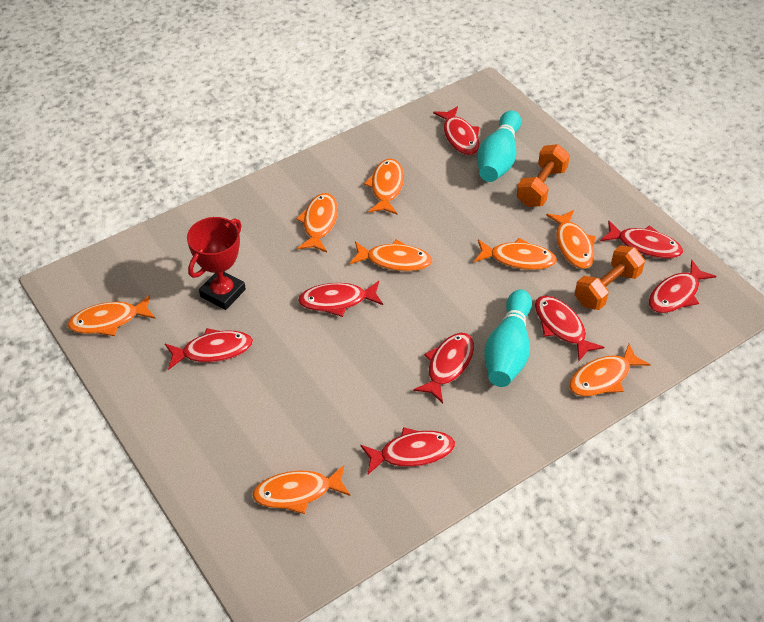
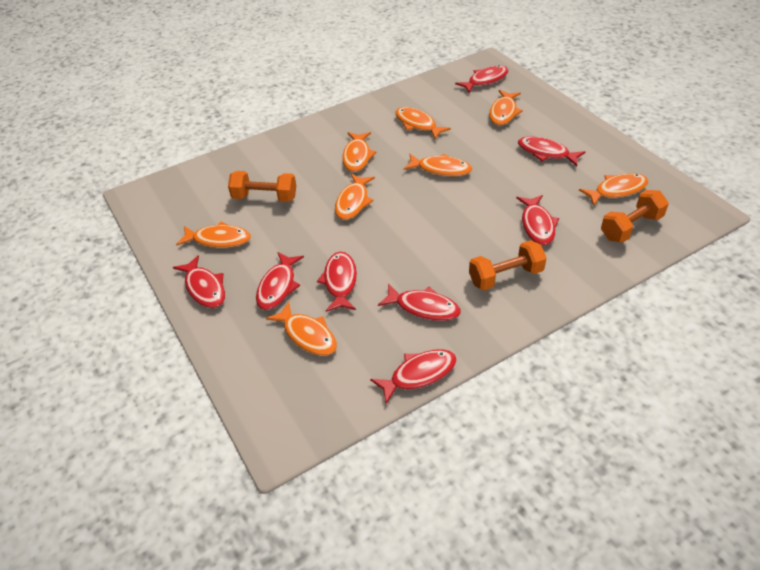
orange dumbbell: 2 -> 3
red trophy: 1 -> 0
turquoise bowling pin: 2 -> 0

